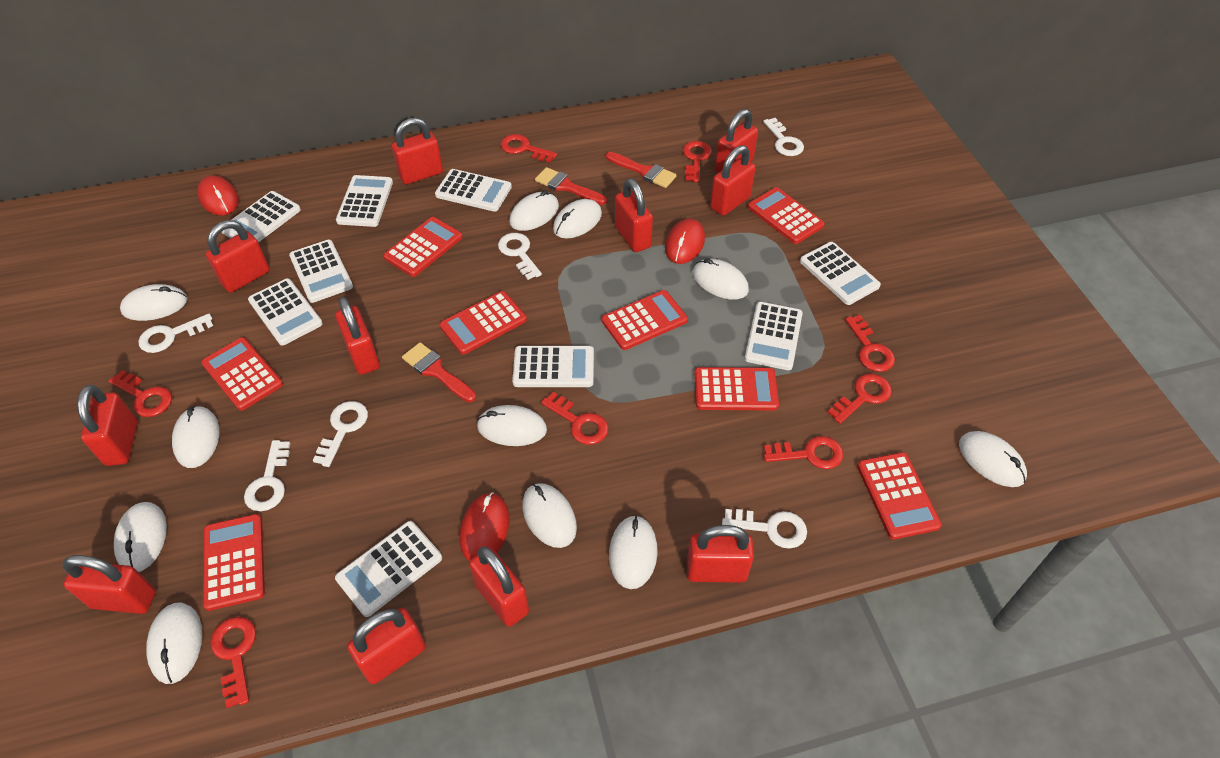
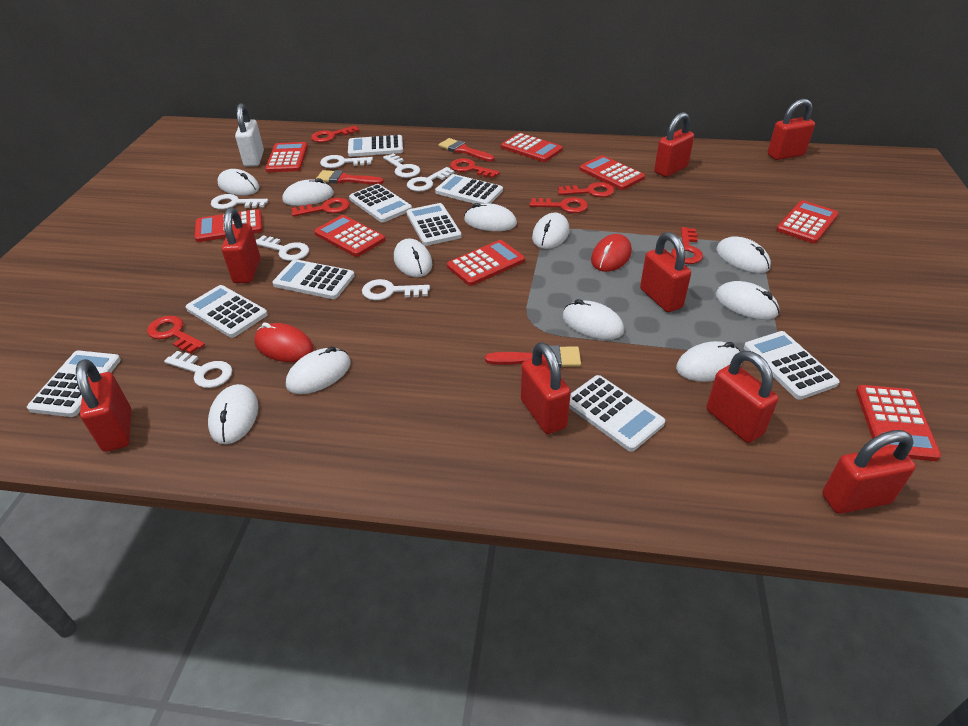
red key: 8 -> 7
red mouse: 3 -> 2
red padlock: 11 -> 8
white key: 6 -> 7
white padlock: 0 -> 1

